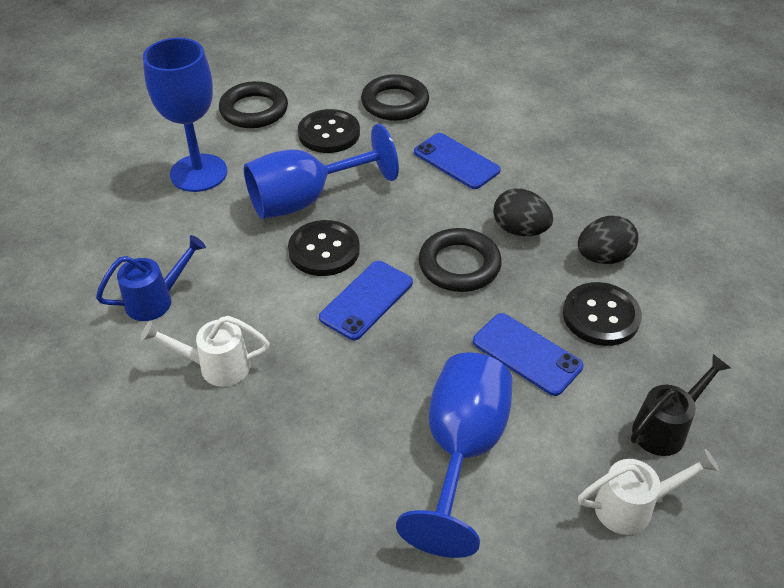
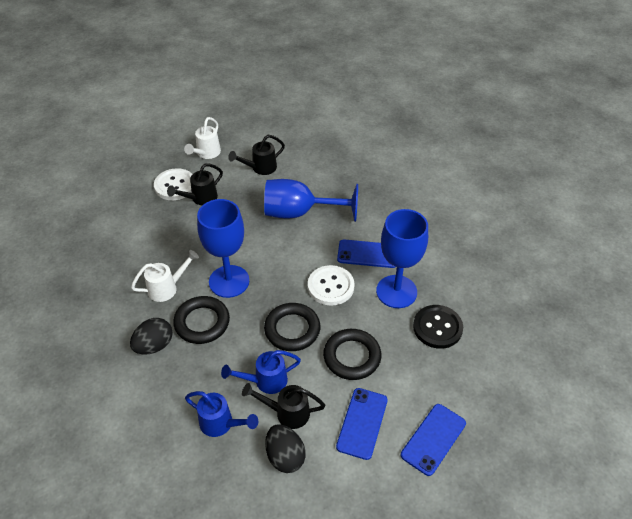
black button: 3 -> 1
black watering can: 1 -> 3
blue watering can: 1 -> 2
white button: 0 -> 2

